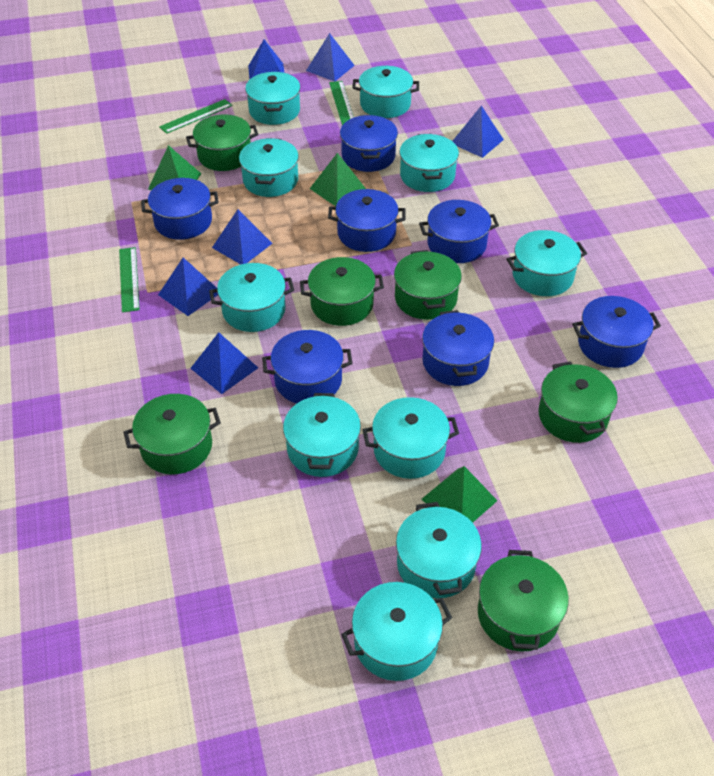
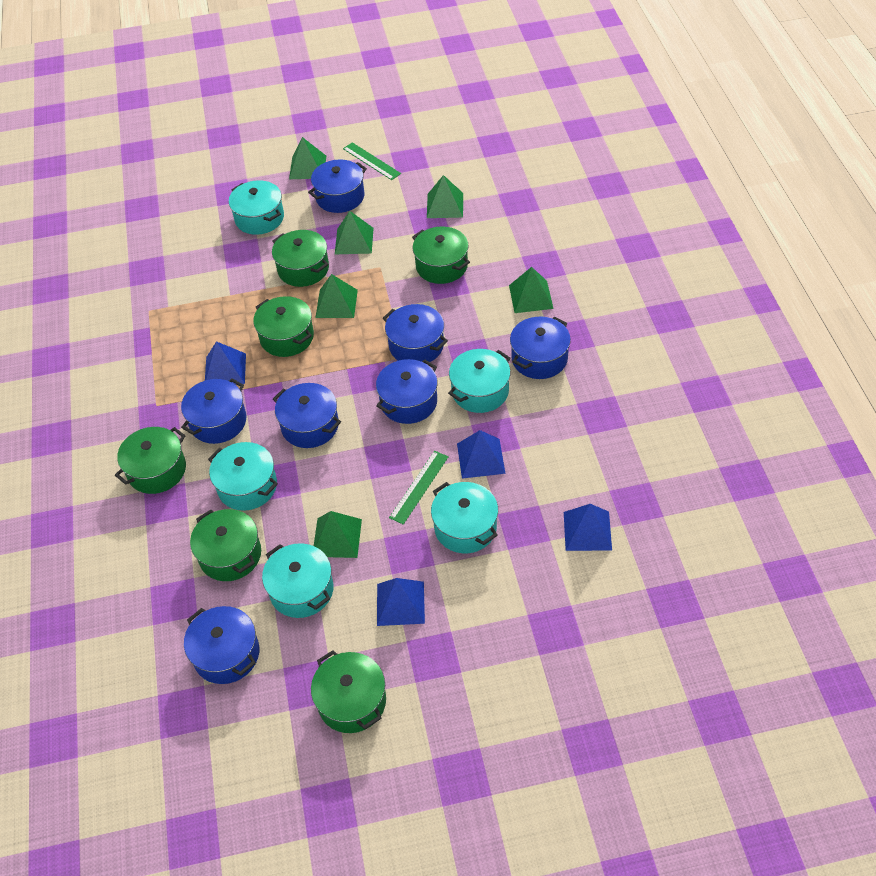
blue pyramid: 6 -> 4
green pyramid: 3 -> 6
green ruler: 3 -> 2
turquoise pot: 10 -> 5

